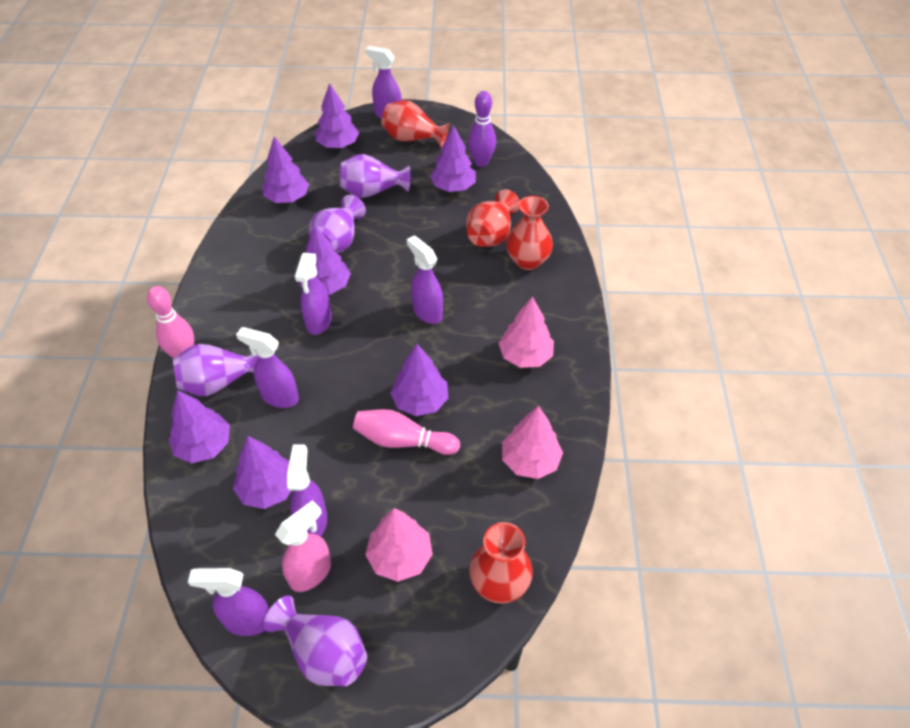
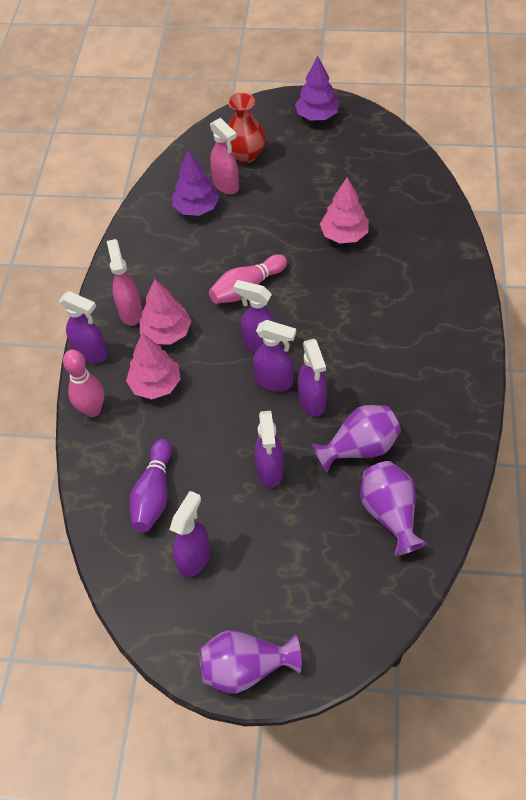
pink spray bottle: 1 -> 2
purple tree: 7 -> 2
purple vase: 4 -> 3
red vase: 4 -> 1

